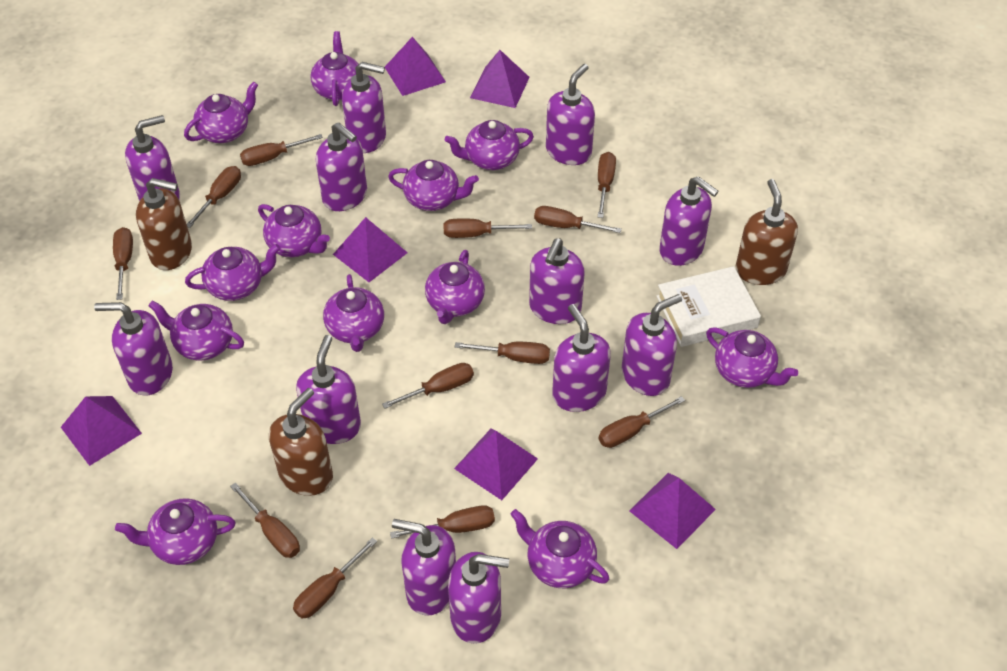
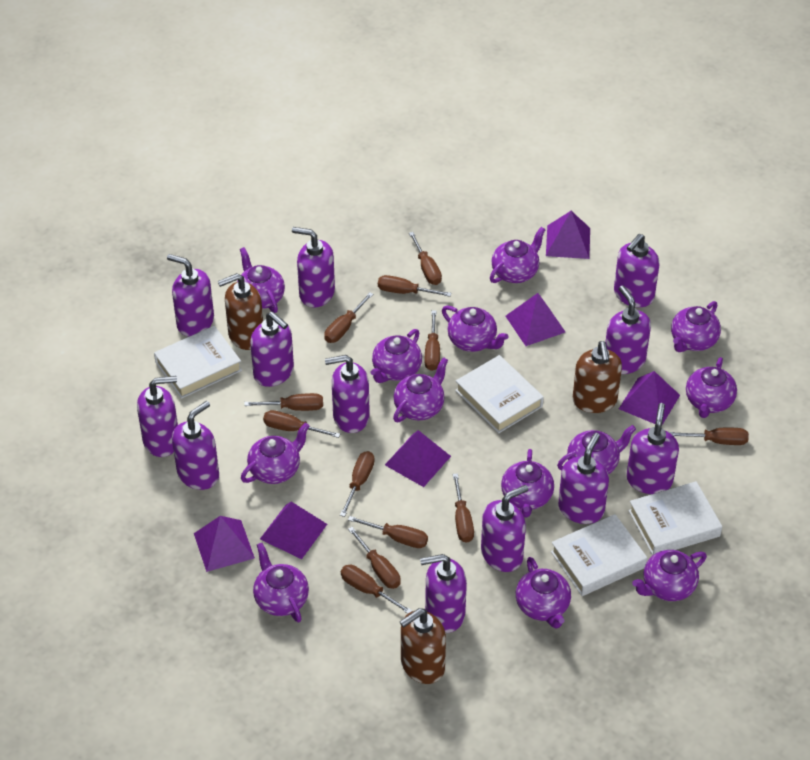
purple teapot: 12 -> 13
white book: 1 -> 4

